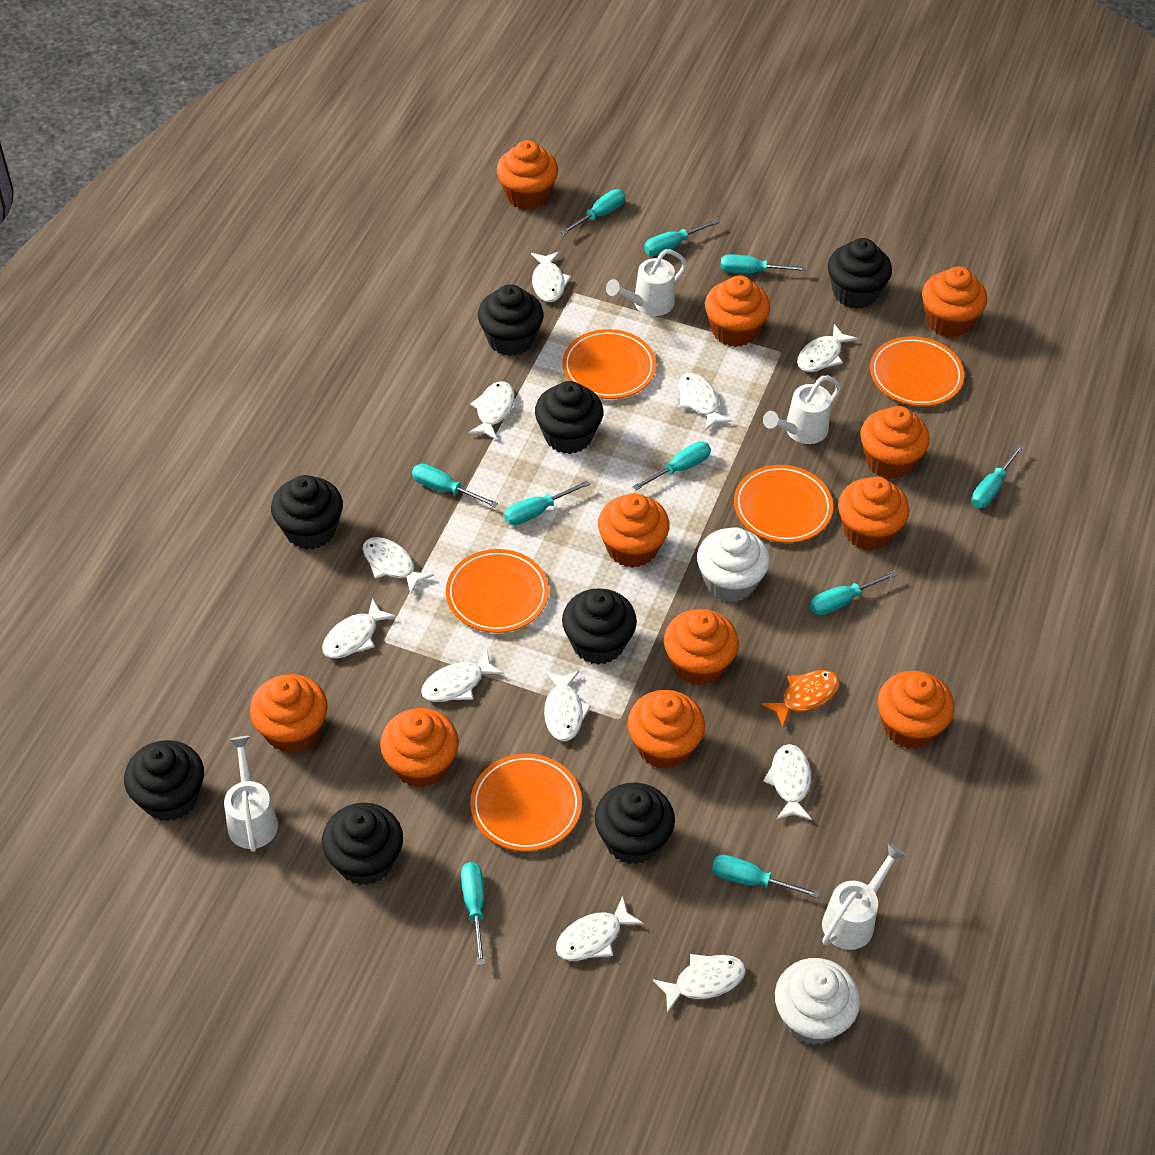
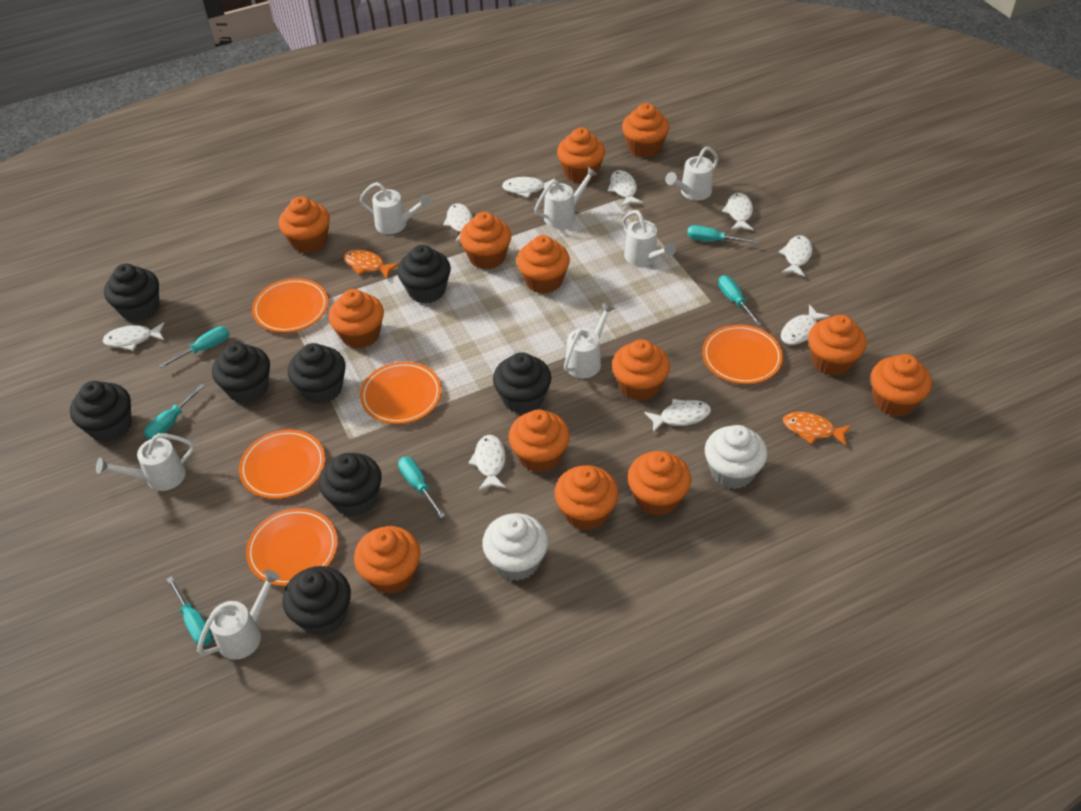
orange cupcake: 11 -> 13
orange fish: 1 -> 2
turquoise screwdriver: 10 -> 6
white fish: 11 -> 9
white watering can: 4 -> 7

